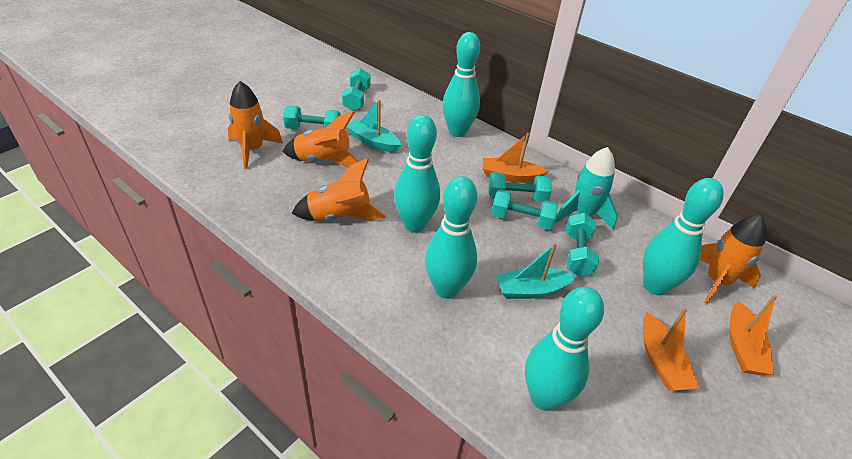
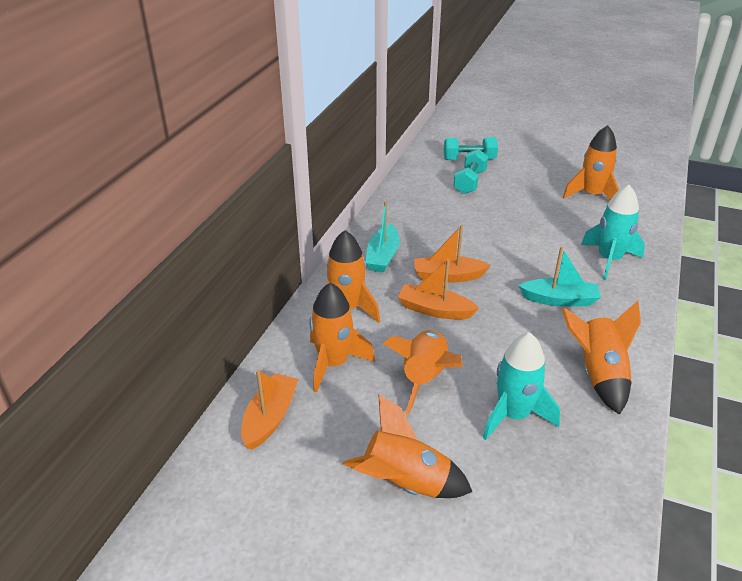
orange rocket: 4 -> 6
turquoise bowling pin: 5 -> 0
turquoise dumbbell: 5 -> 2
turquoise rocket: 1 -> 2

